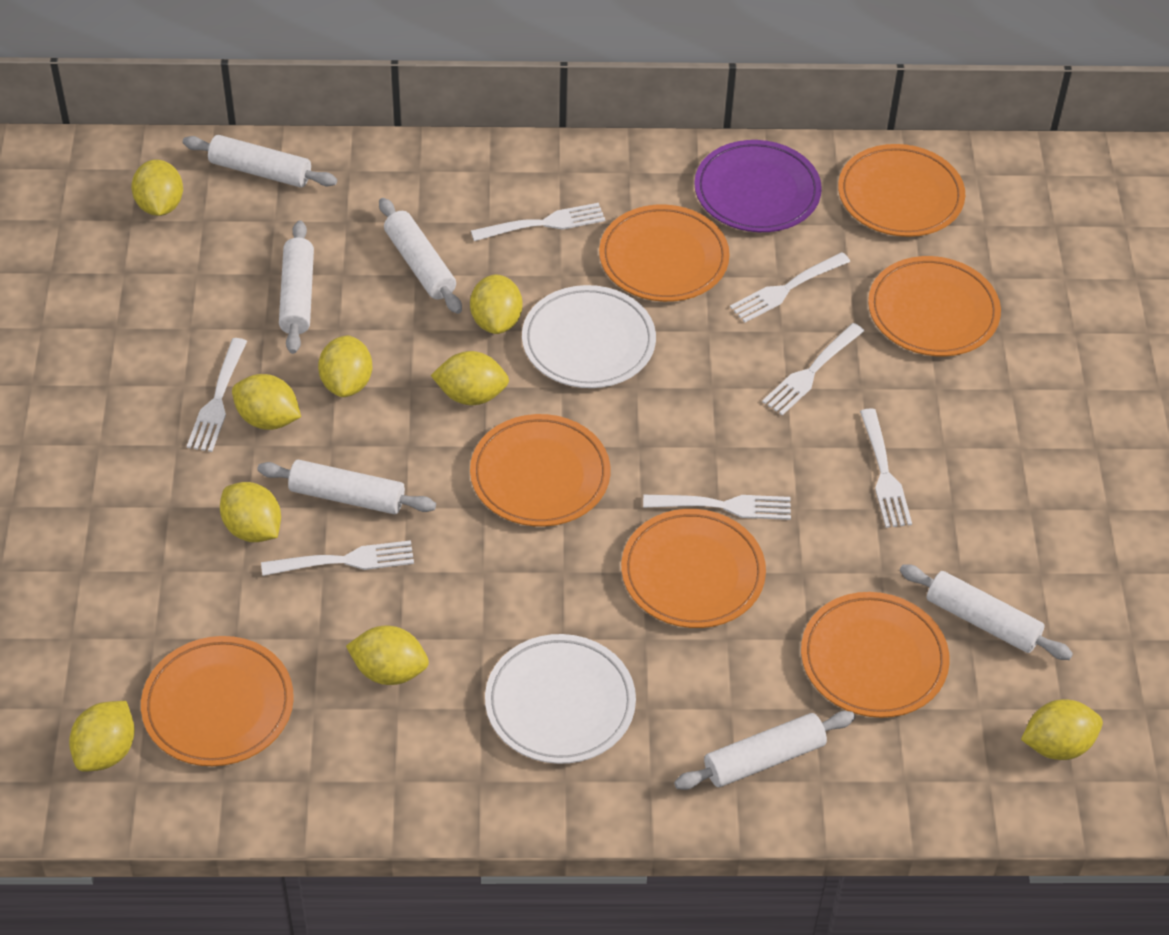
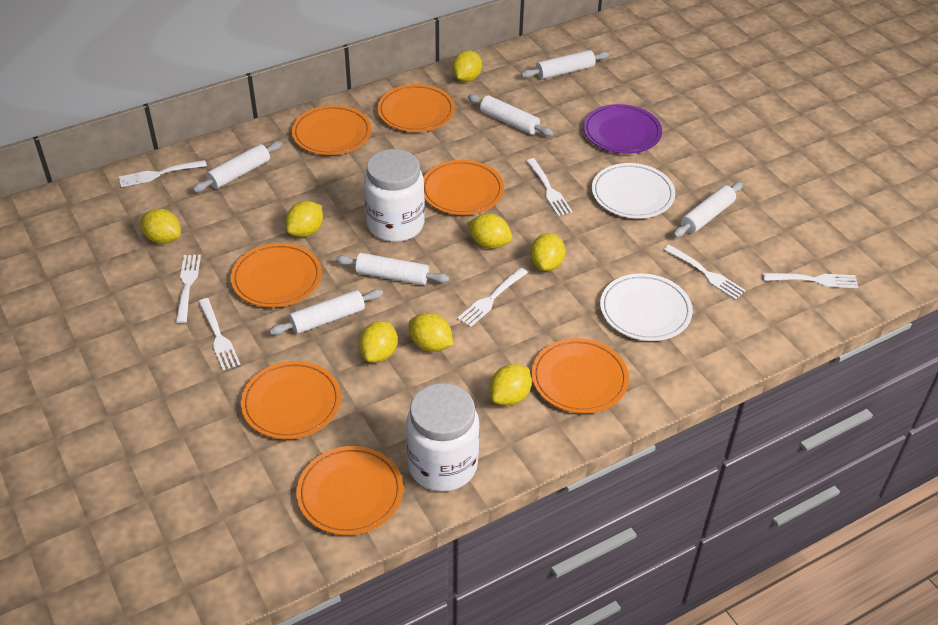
white jar: 0 -> 2
yellow lemon: 9 -> 8

